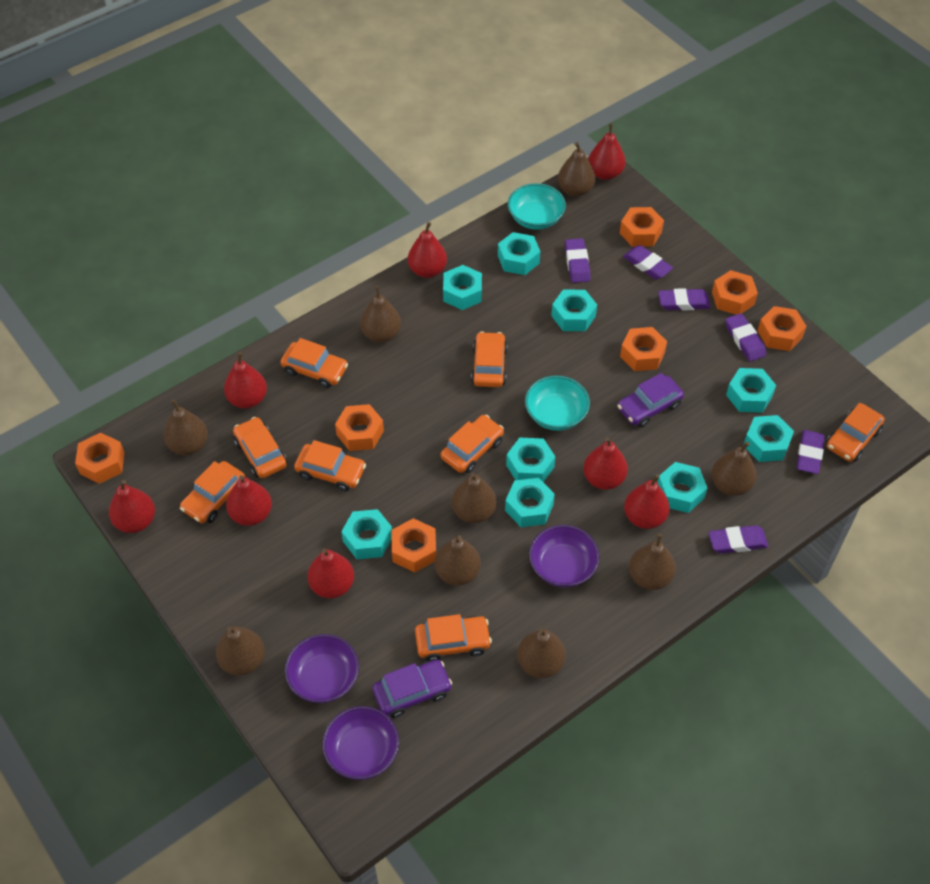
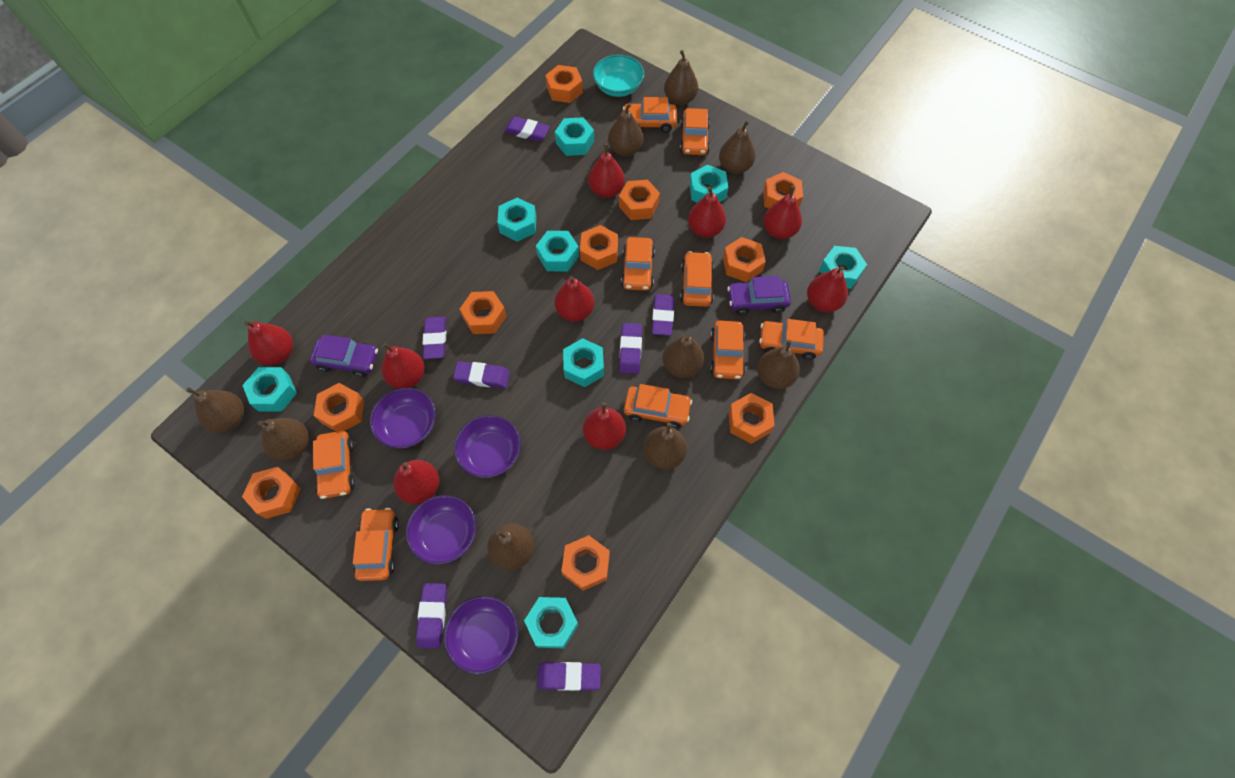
orange car: 8 -> 9
orange nut: 7 -> 10
purple bowl: 3 -> 4
purple eraser: 6 -> 7
red pear: 8 -> 9
turquoise bowl: 2 -> 1
turquoise nut: 9 -> 8

